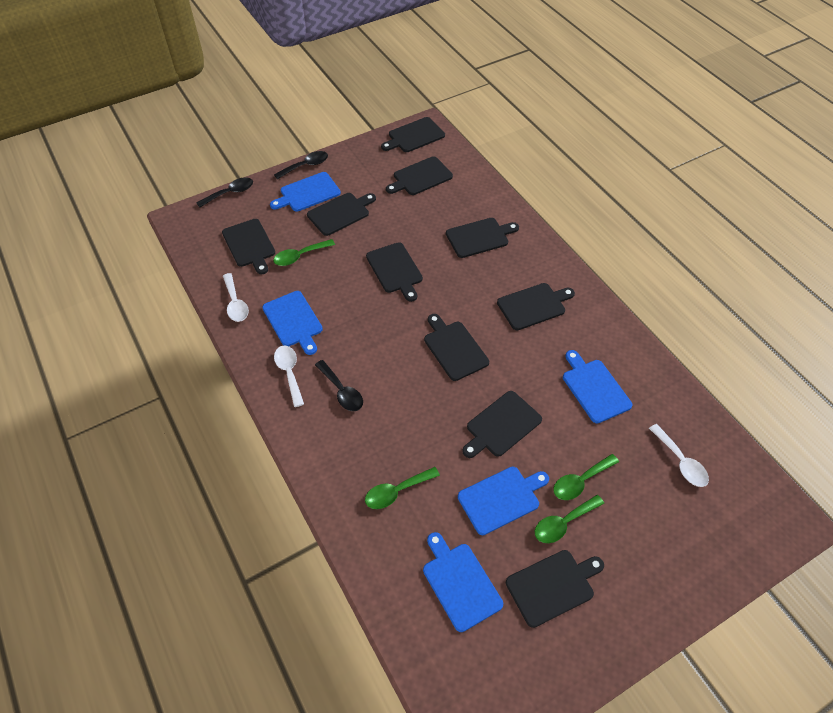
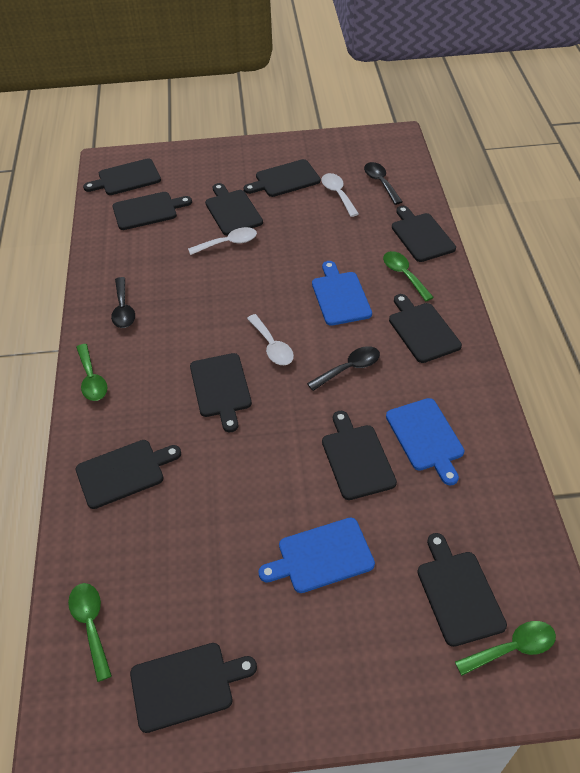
black cutting board: 10 -> 11
blue cutting board: 5 -> 3

